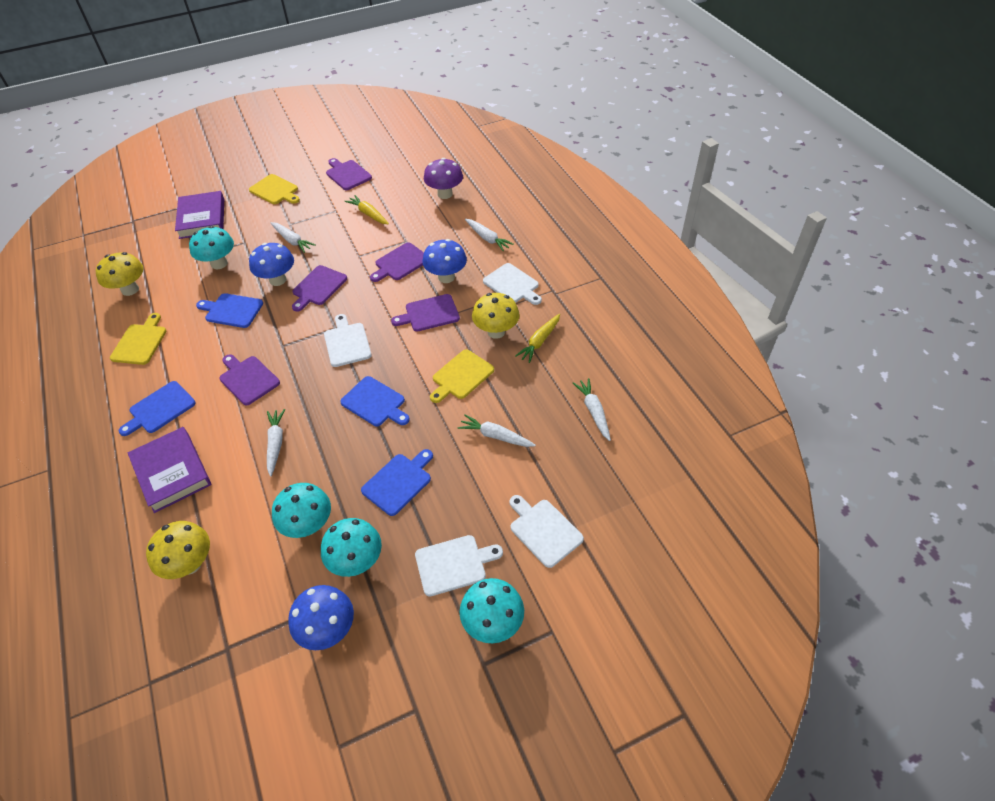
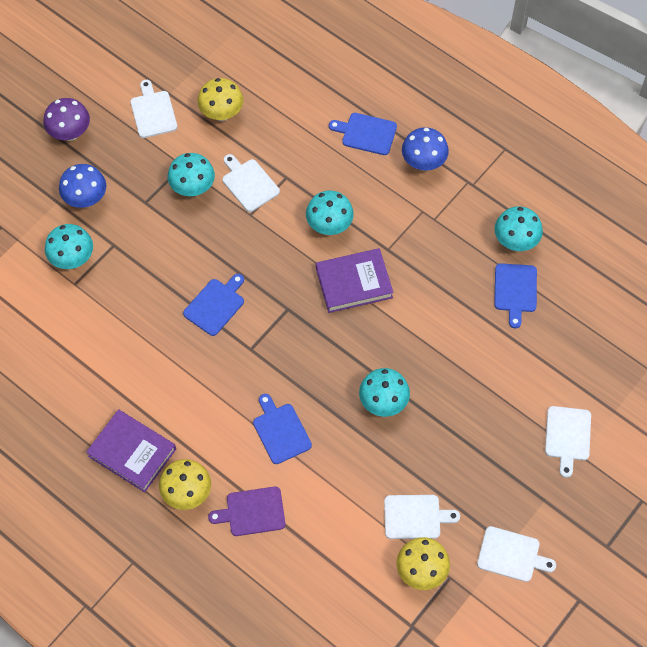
blue mushroom: 3 -> 2
purple cutting board: 5 -> 1
turquoise mushroom: 4 -> 5
white carrot: 5 -> 0
white cutting board: 4 -> 5
yellow carrot: 2 -> 0
yellow cutting board: 3 -> 0

